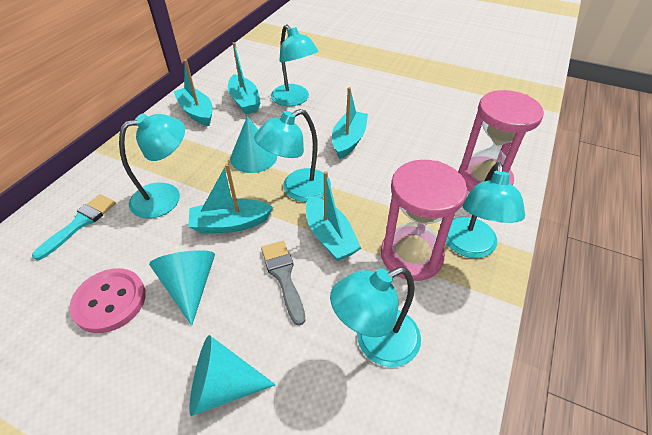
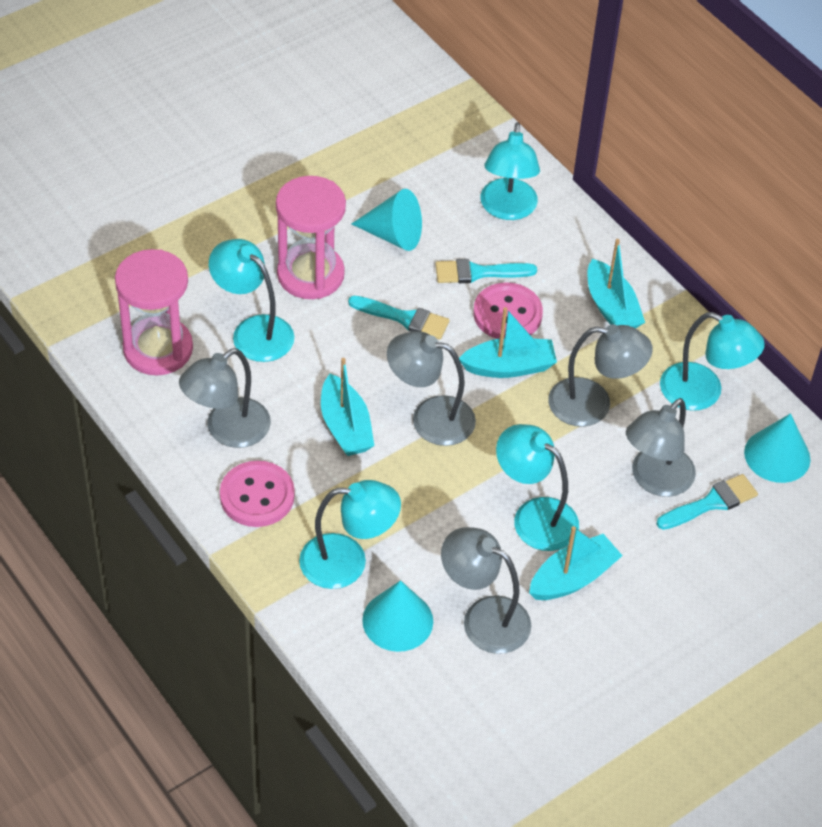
grey brush: 1 -> 0
grey lamp: 0 -> 5
pink button: 1 -> 2
turquoise boat: 5 -> 4
turquoise brush: 1 -> 3

